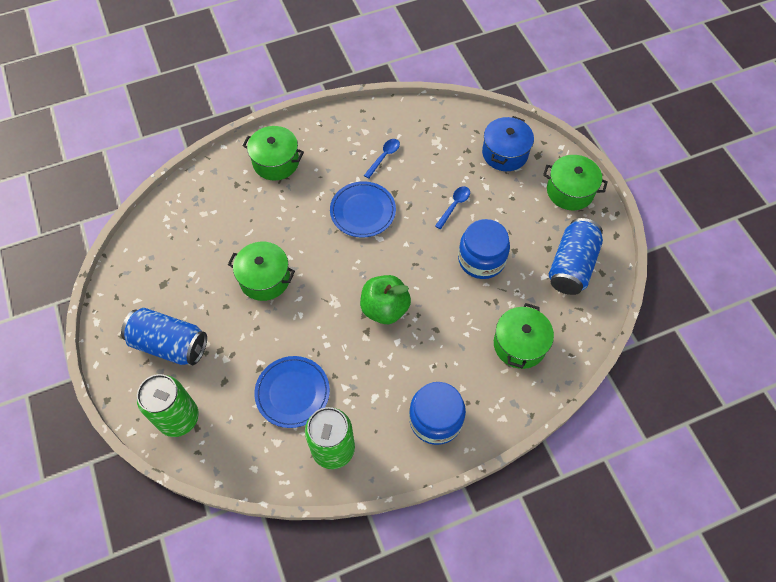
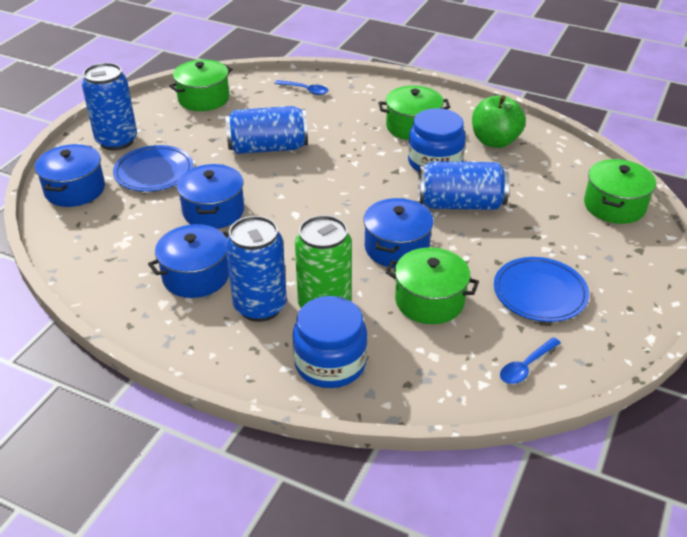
blue can: 2 -> 4
blue pot: 1 -> 4
green can: 2 -> 1

